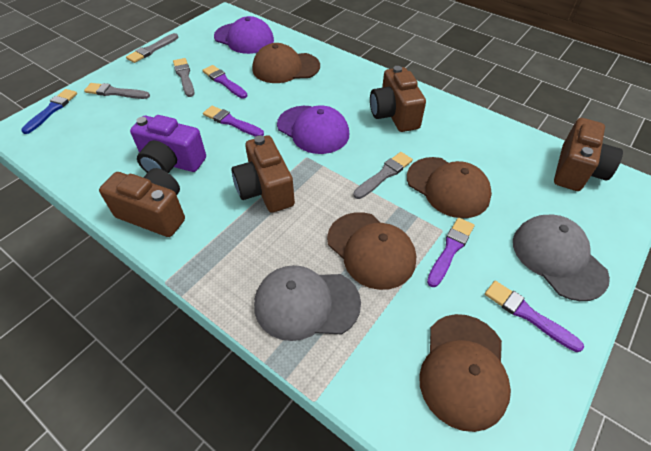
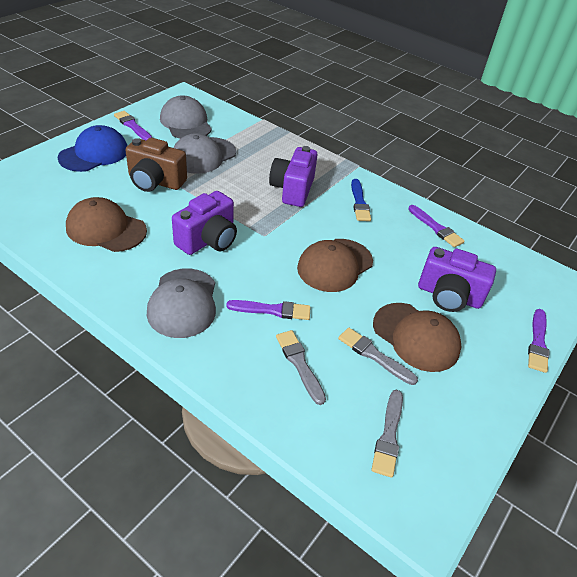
blue cap: 0 -> 1
brown camera: 4 -> 1
brown cap: 4 -> 3
grey brush: 4 -> 3
grey cap: 2 -> 3
purple camera: 1 -> 3
purple cap: 2 -> 0

